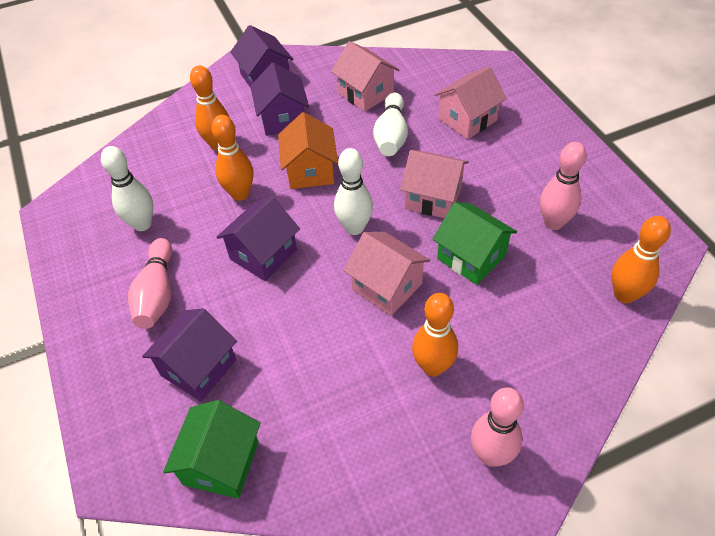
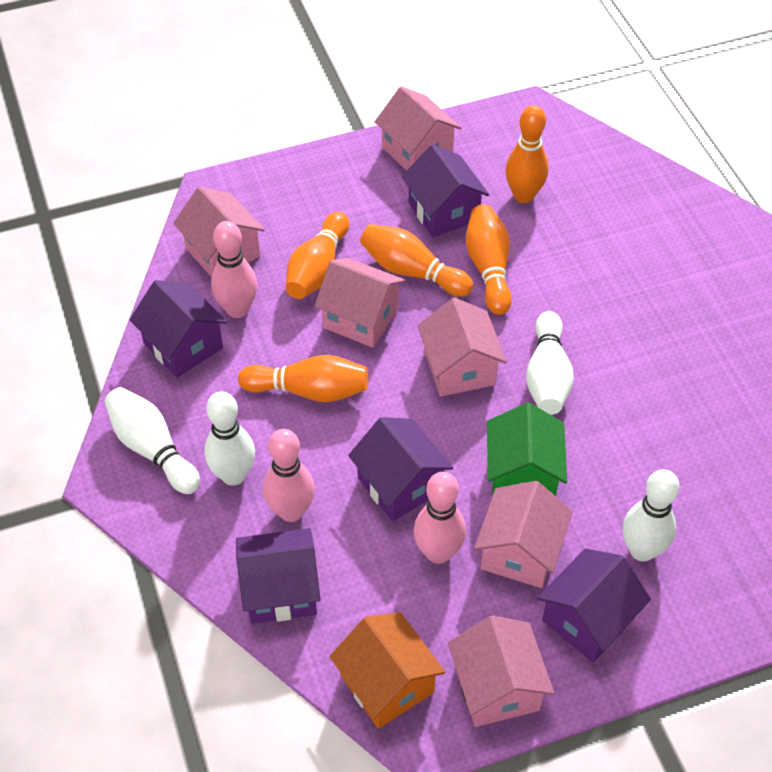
green house: 2 -> 1
orange bowling pin: 4 -> 5
pink house: 4 -> 6
purple house: 4 -> 5
white bowling pin: 3 -> 4

